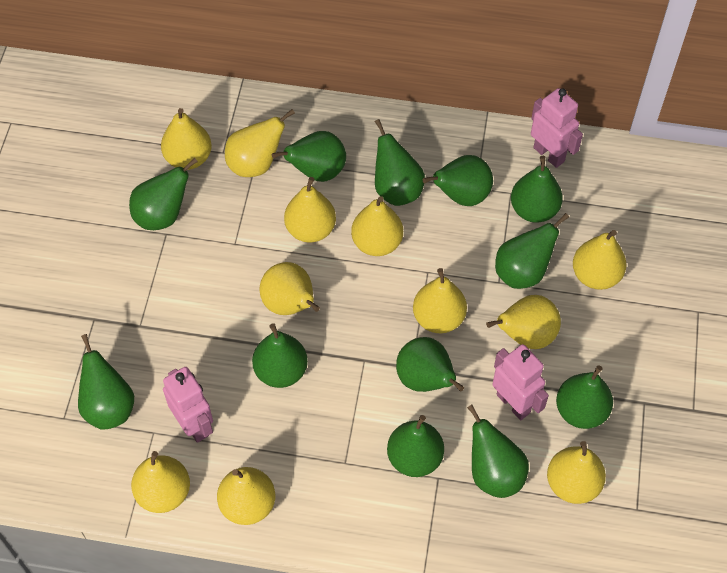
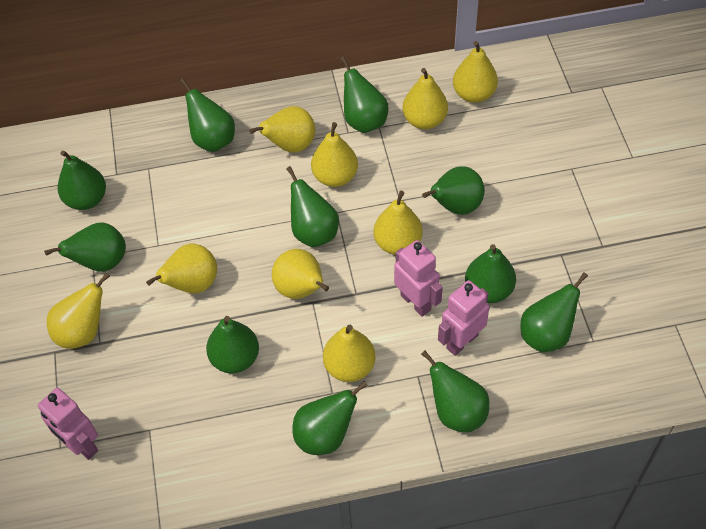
green pear: 12 -> 11
yellow pear: 11 -> 9

